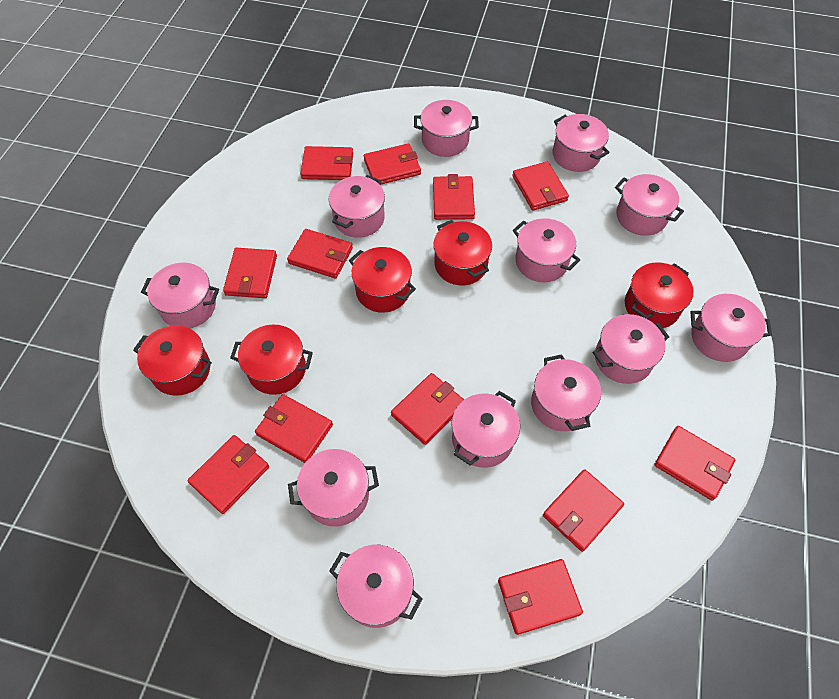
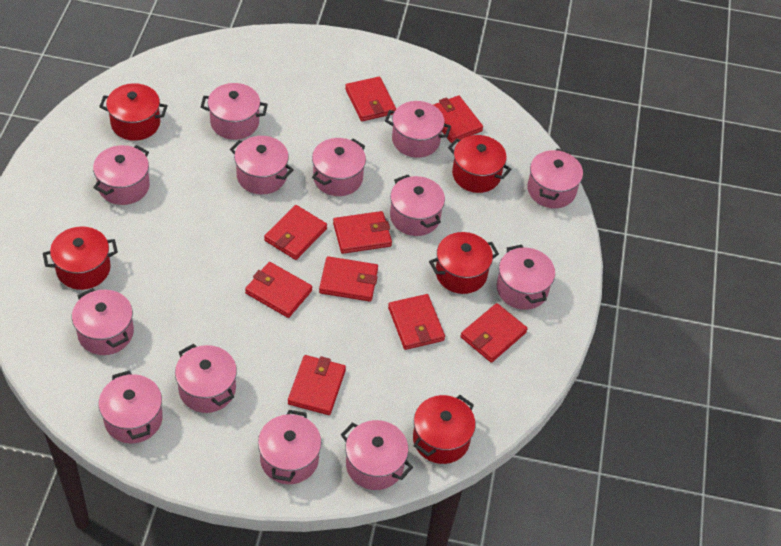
pink pot: 12 -> 13
red wallet: 12 -> 9

